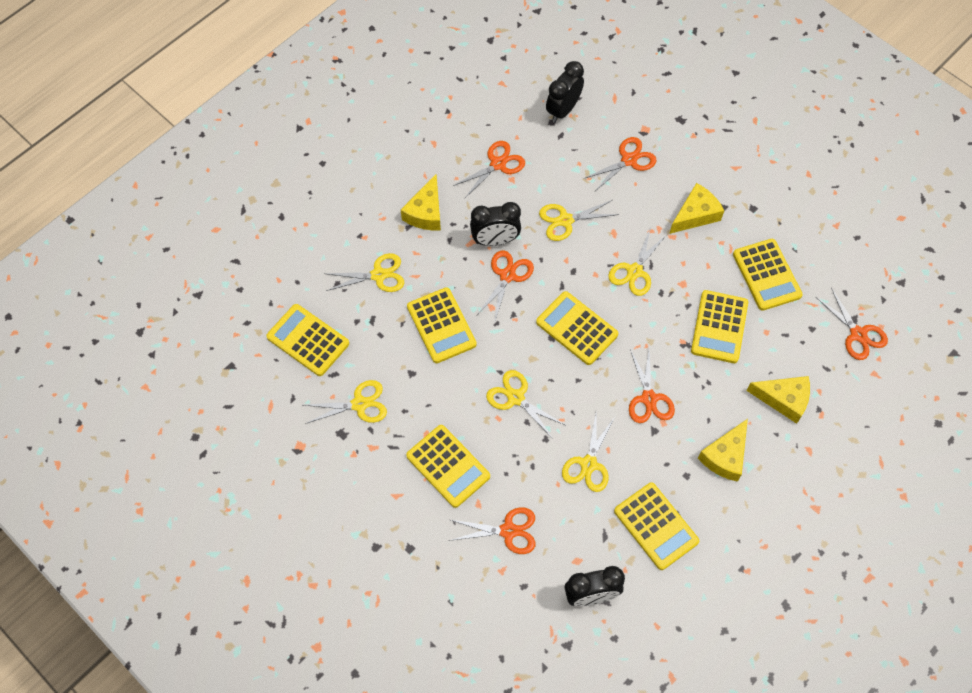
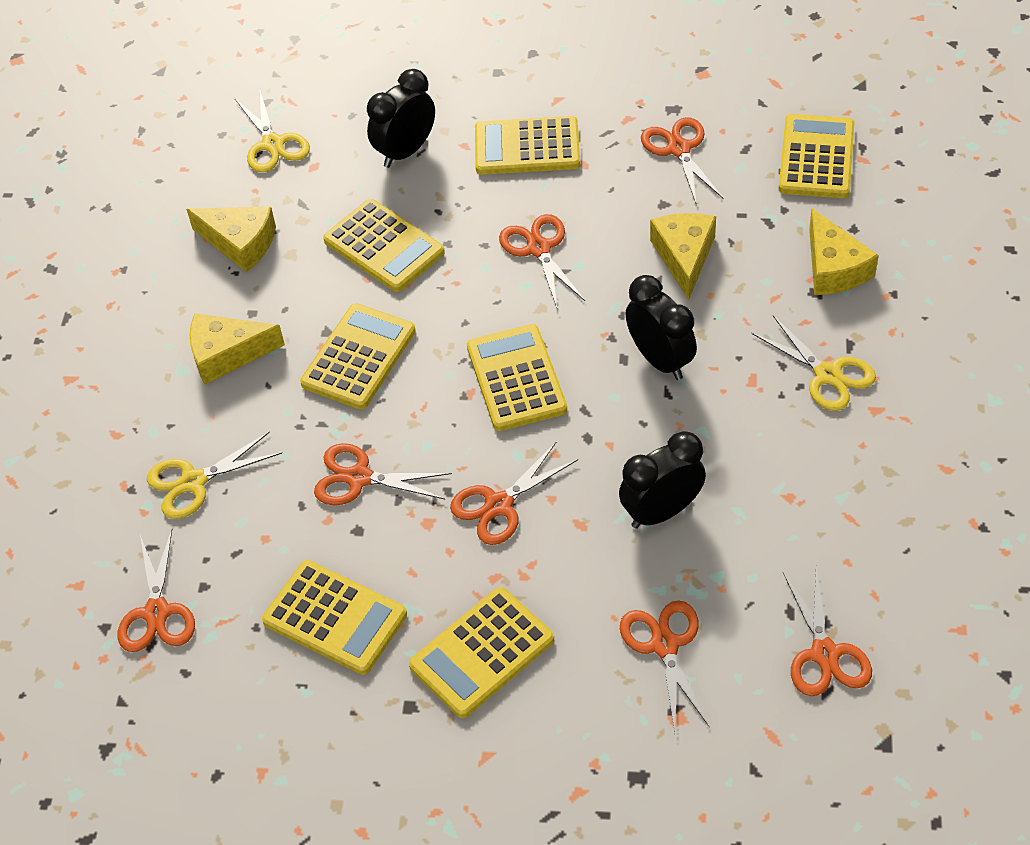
orange scissors: 6 -> 7
yellow scissors: 6 -> 3

